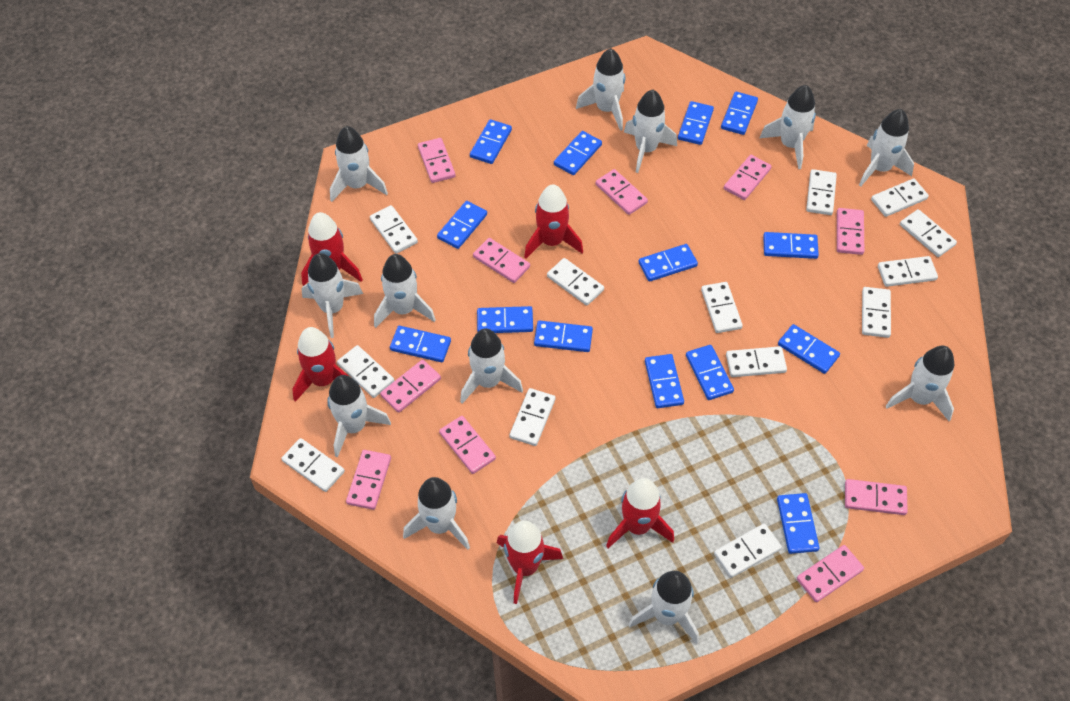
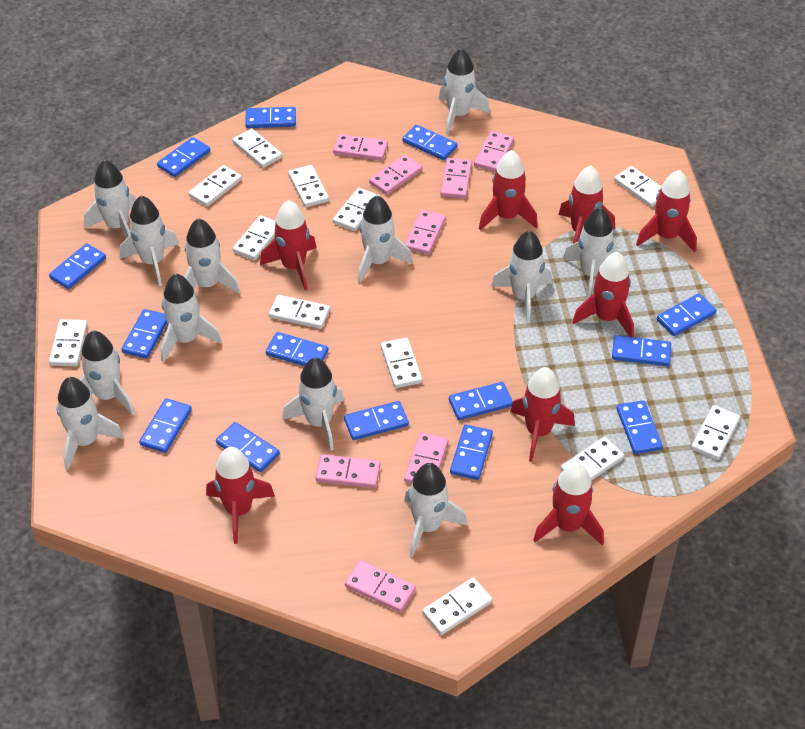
pink domino: 10 -> 8
red rocket: 5 -> 8
white domino: 13 -> 12

